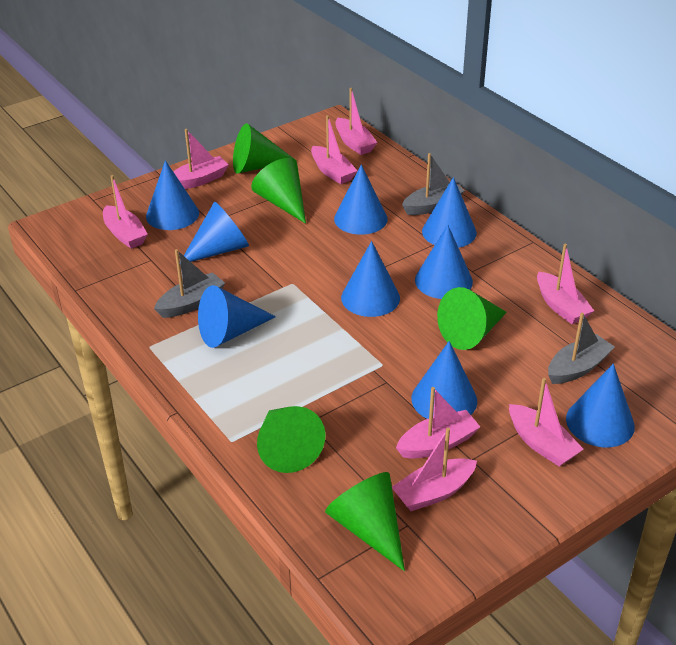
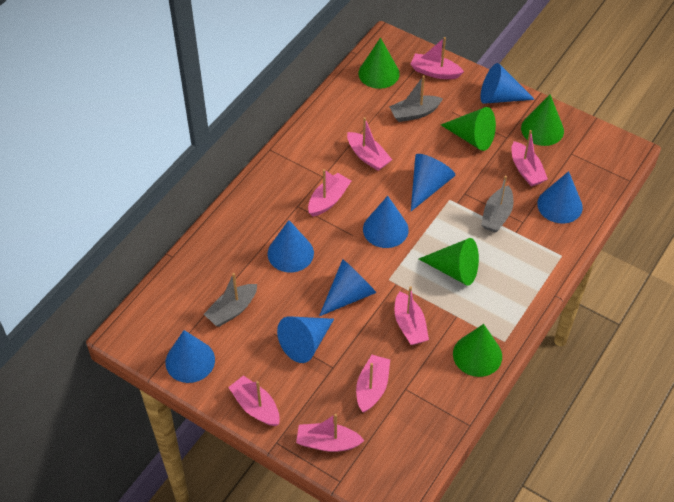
blue cone: 9 -> 8

